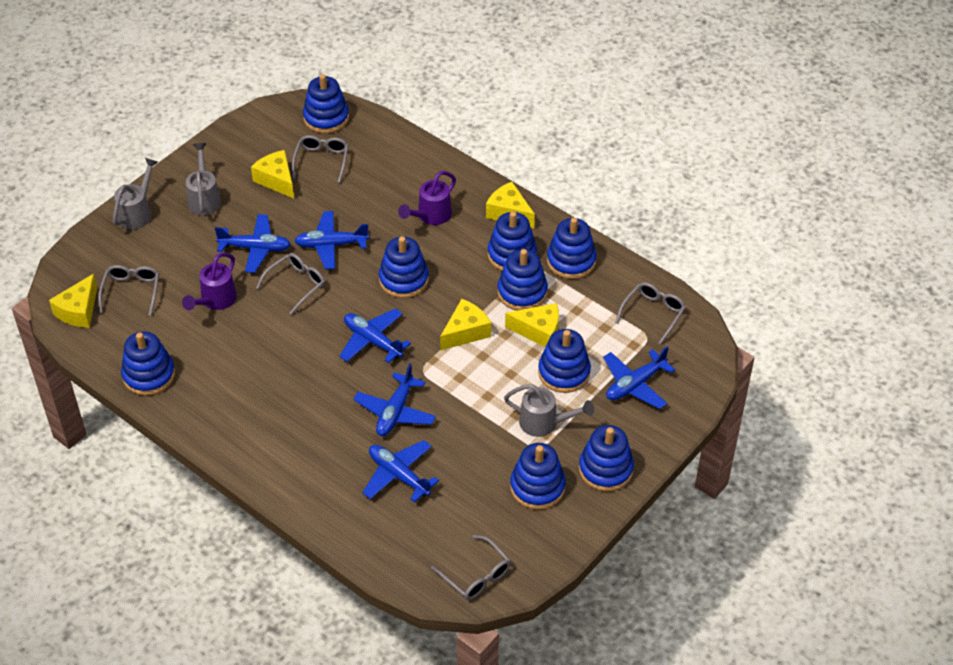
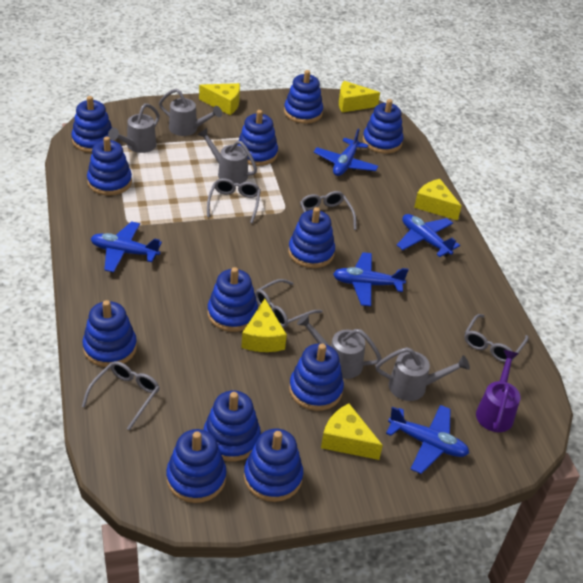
blue plane: 6 -> 5
blue stacking toy: 9 -> 12
grey watering can: 3 -> 5
purple watering can: 2 -> 1

